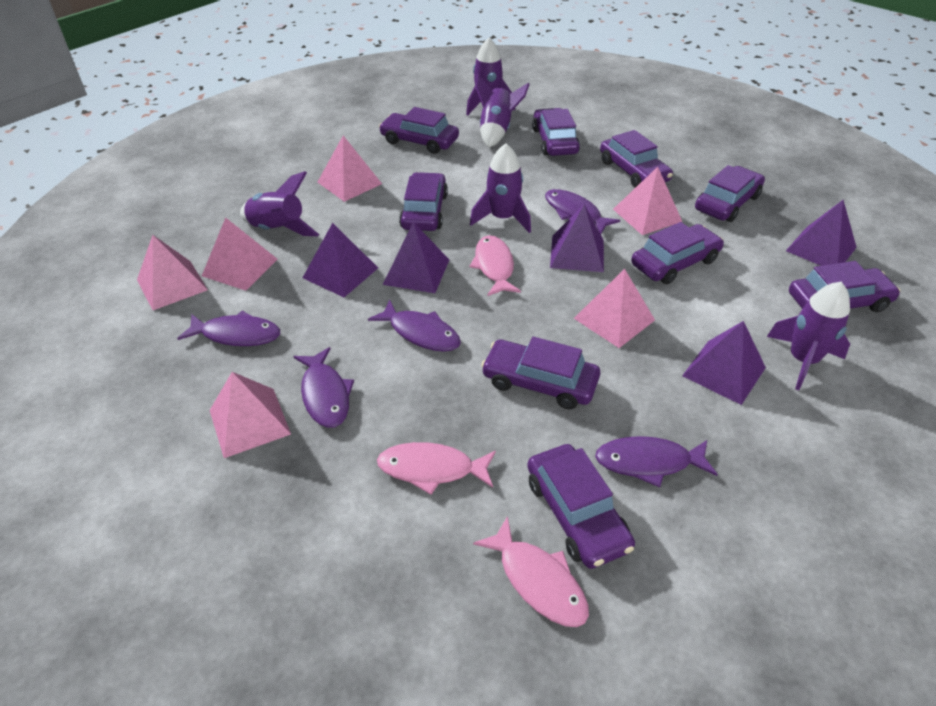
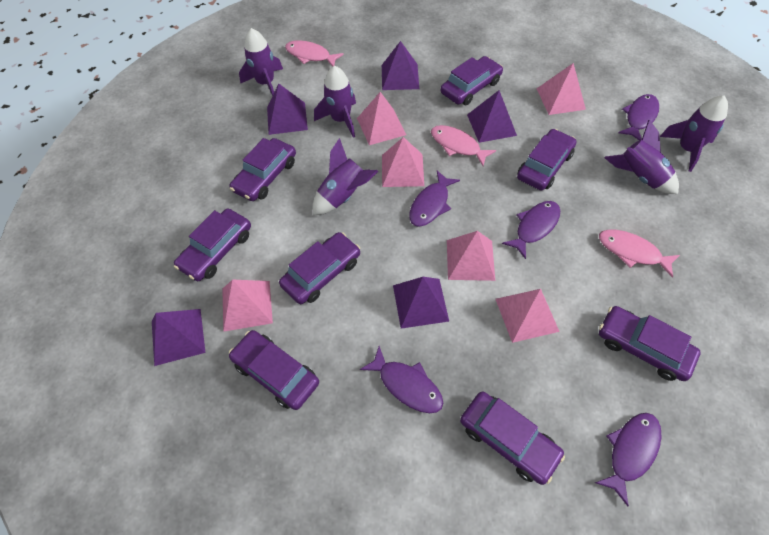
purple car: 9 -> 8

